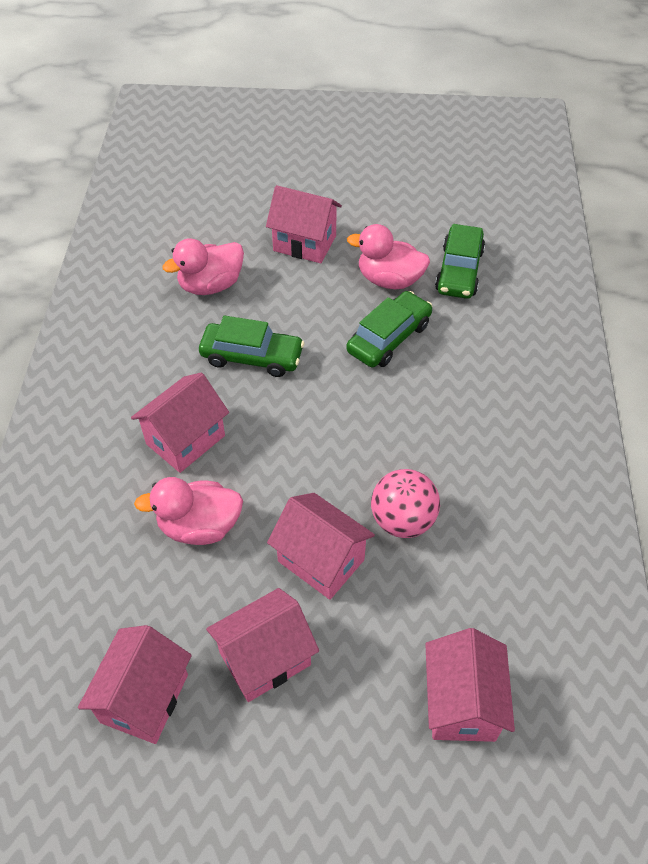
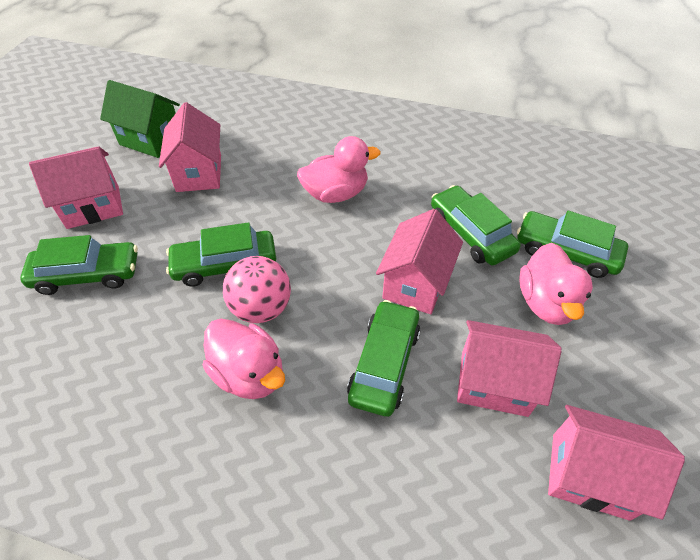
green car: 3 -> 5
green house: 0 -> 1
pink house: 6 -> 5

